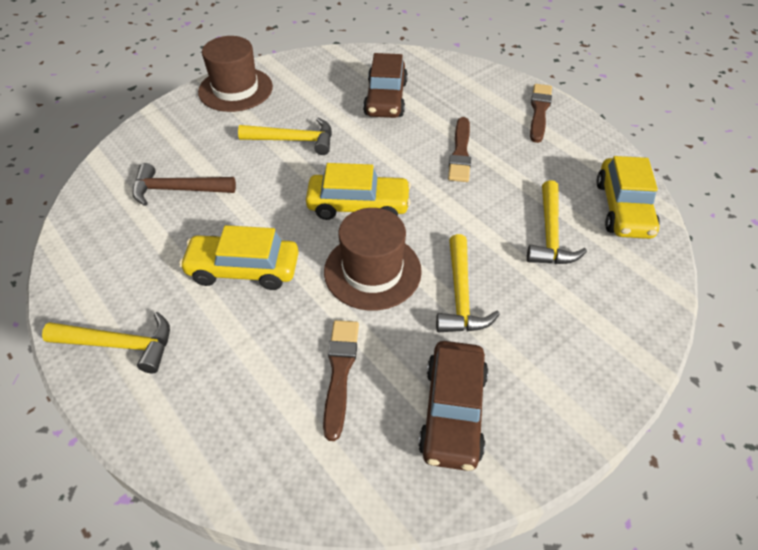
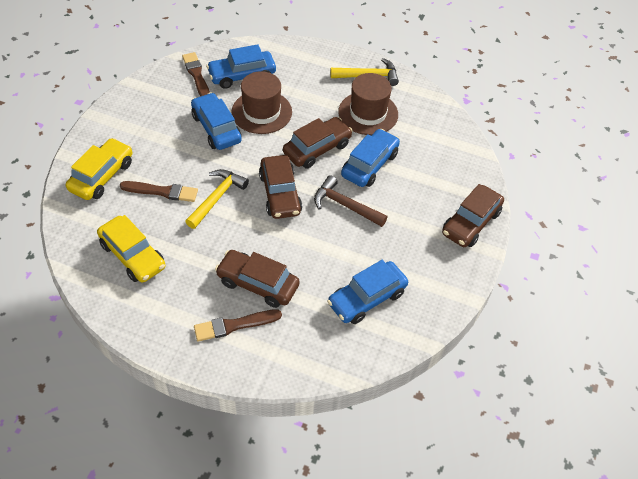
blue car: 0 -> 4
brown car: 2 -> 4
yellow car: 3 -> 2
yellow hammer: 4 -> 2

